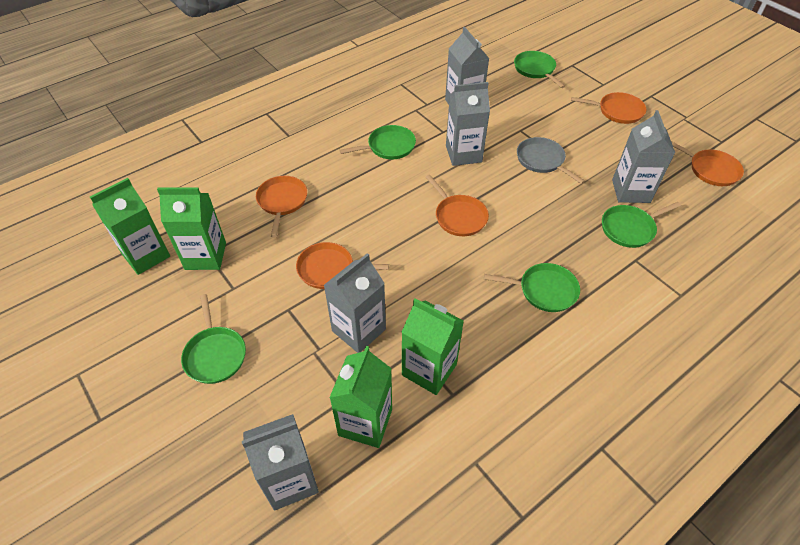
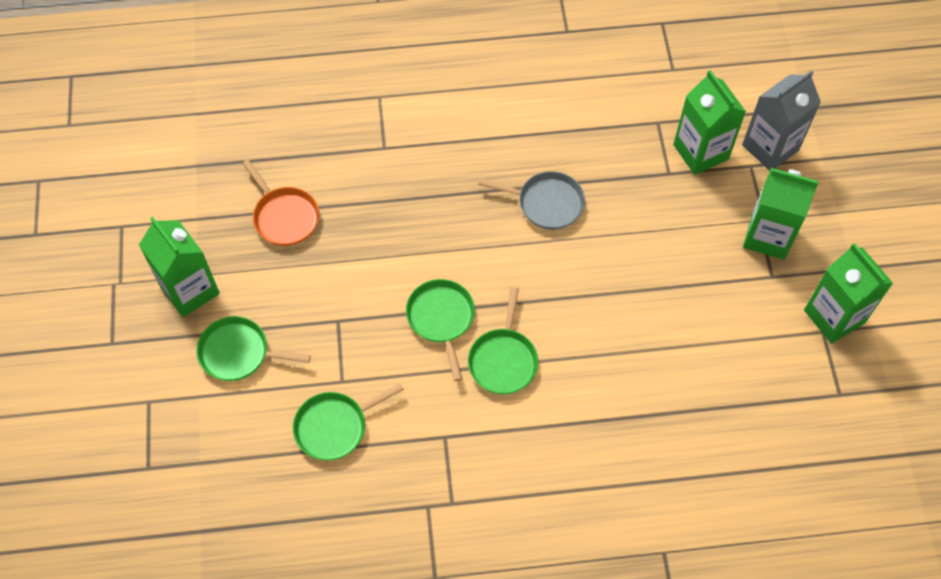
green pan: 5 -> 4
grey carton: 5 -> 1
orange pan: 5 -> 1

